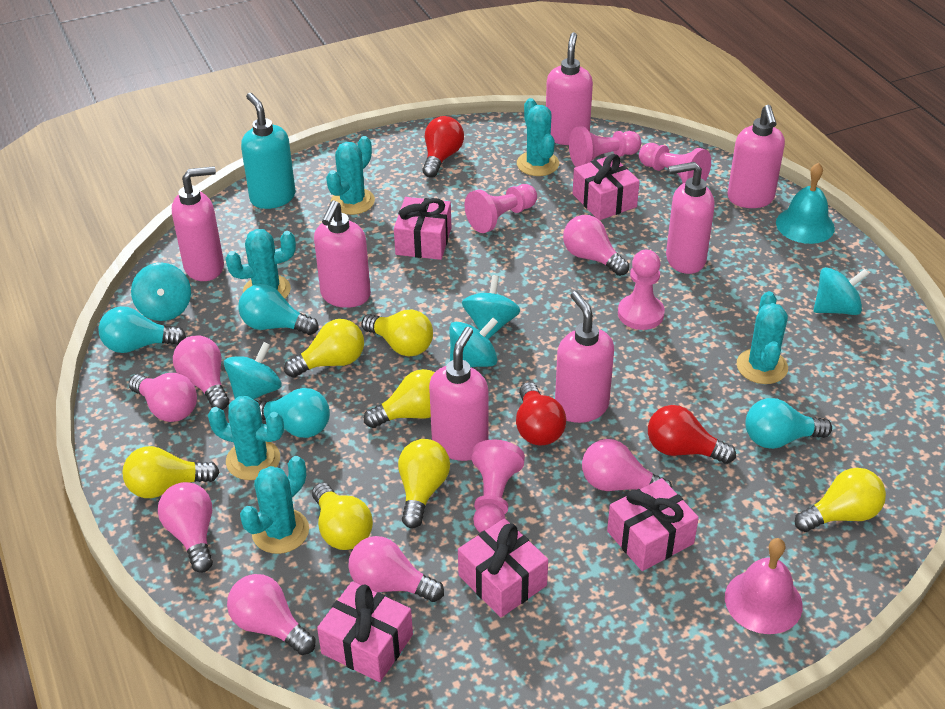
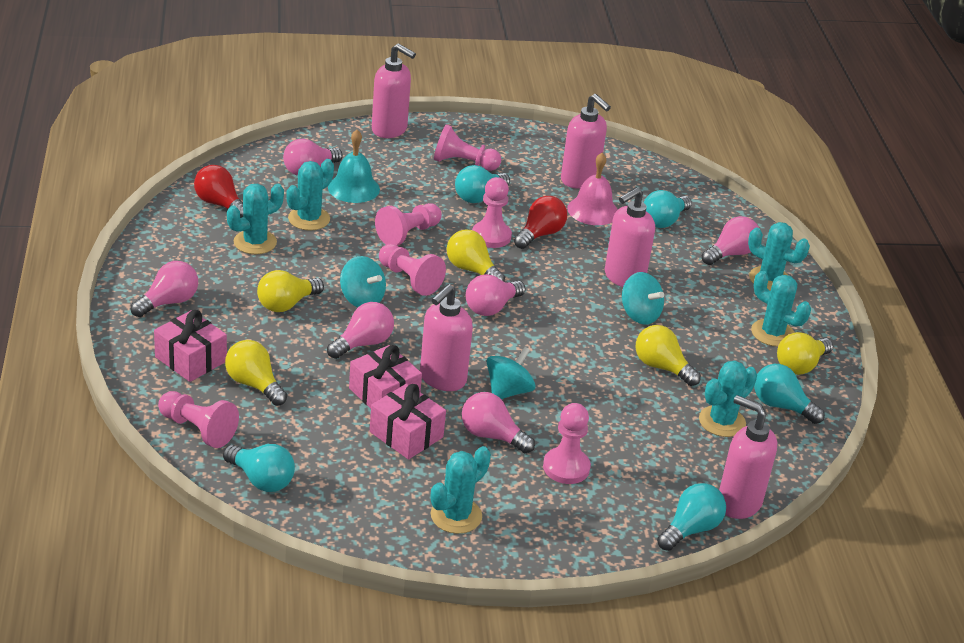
pink gift: 5 -> 3
pink light bulb: 7 -> 6
pink pawn: 5 -> 6
pink soap dispenser: 7 -> 5
red light bulb: 3 -> 2
turquoise light bulb: 4 -> 5
turquoise soap dispenser: 1 -> 0
turquoise spinning top: 5 -> 3
yellow light bulb: 7 -> 5

